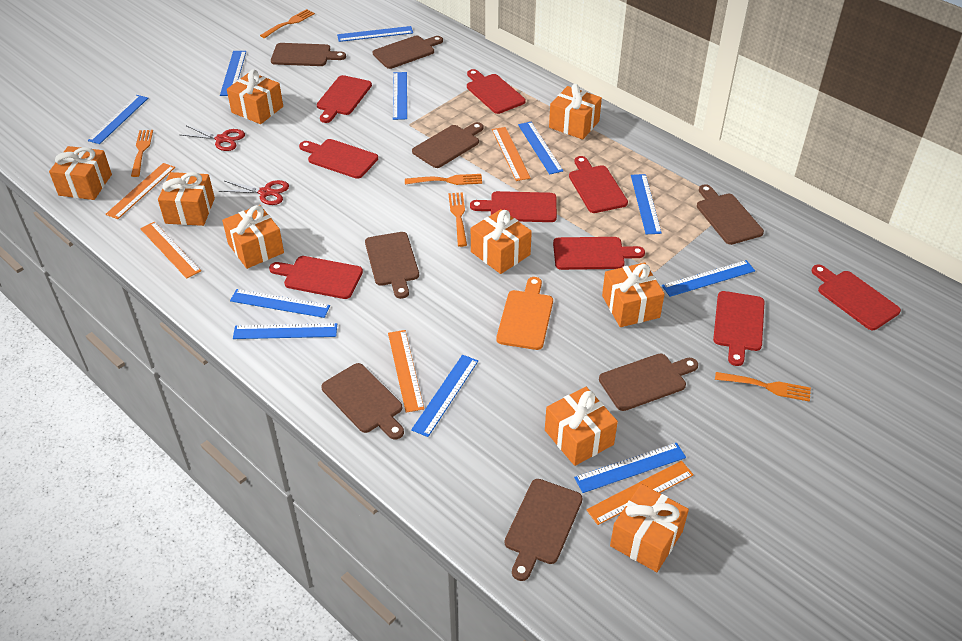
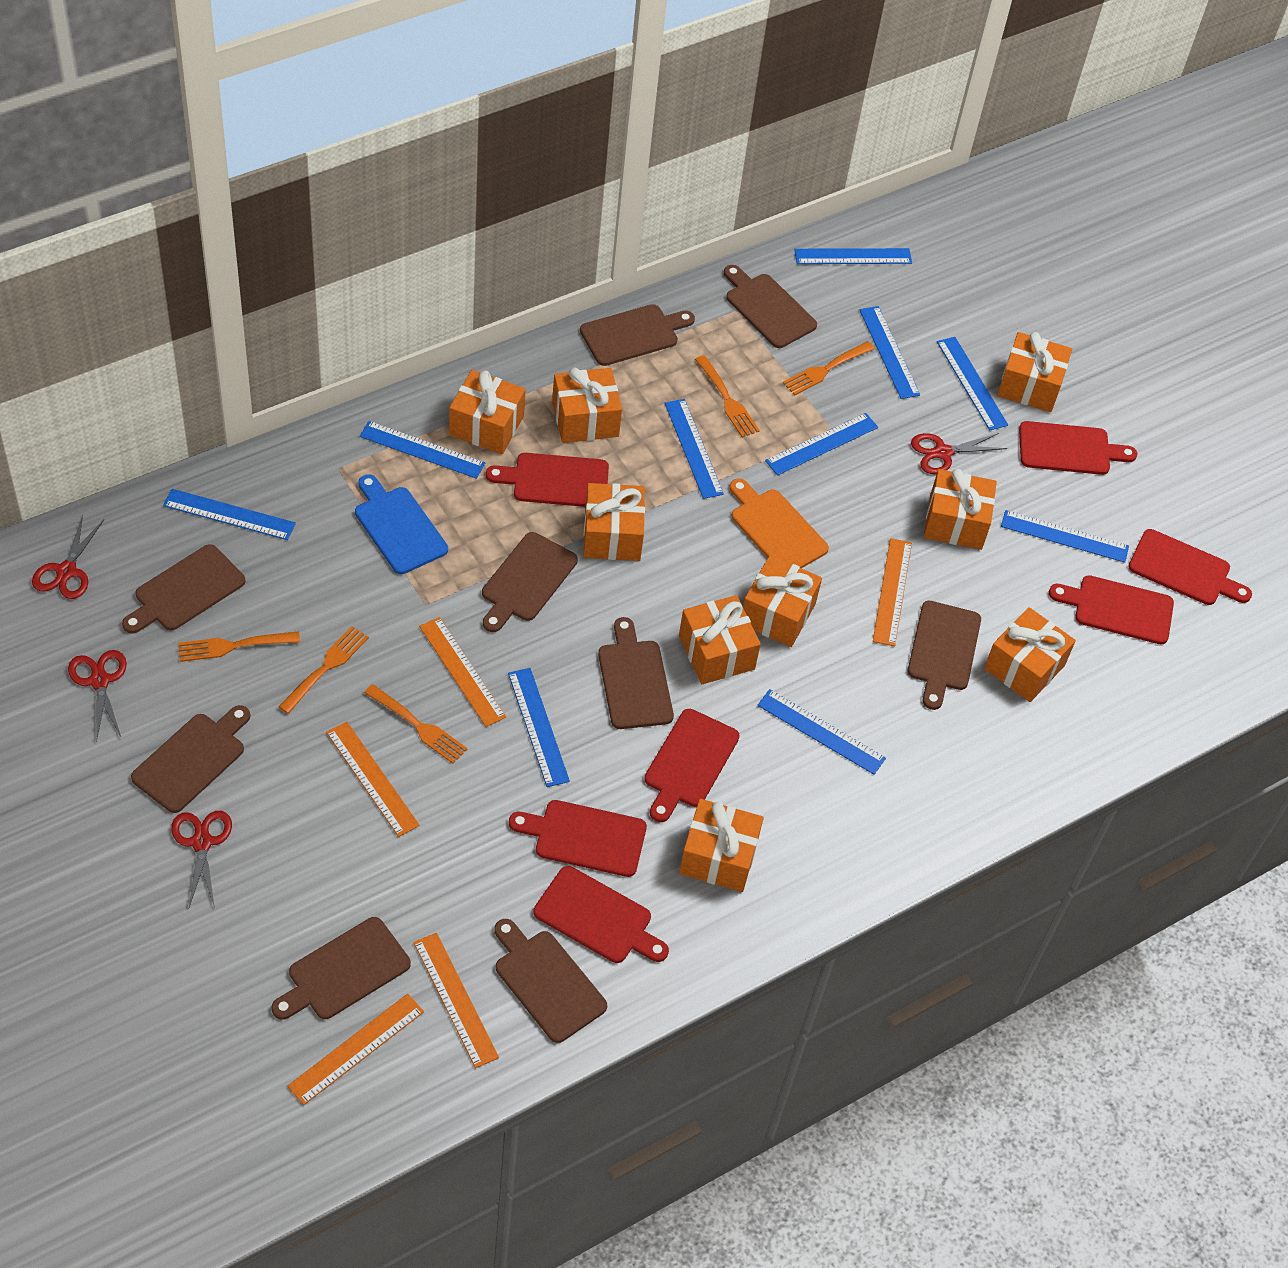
blue cutting board: 0 -> 1
blue ruler: 11 -> 10
brown cutting board: 8 -> 9
red cutting board: 9 -> 7
red scissors: 2 -> 4

